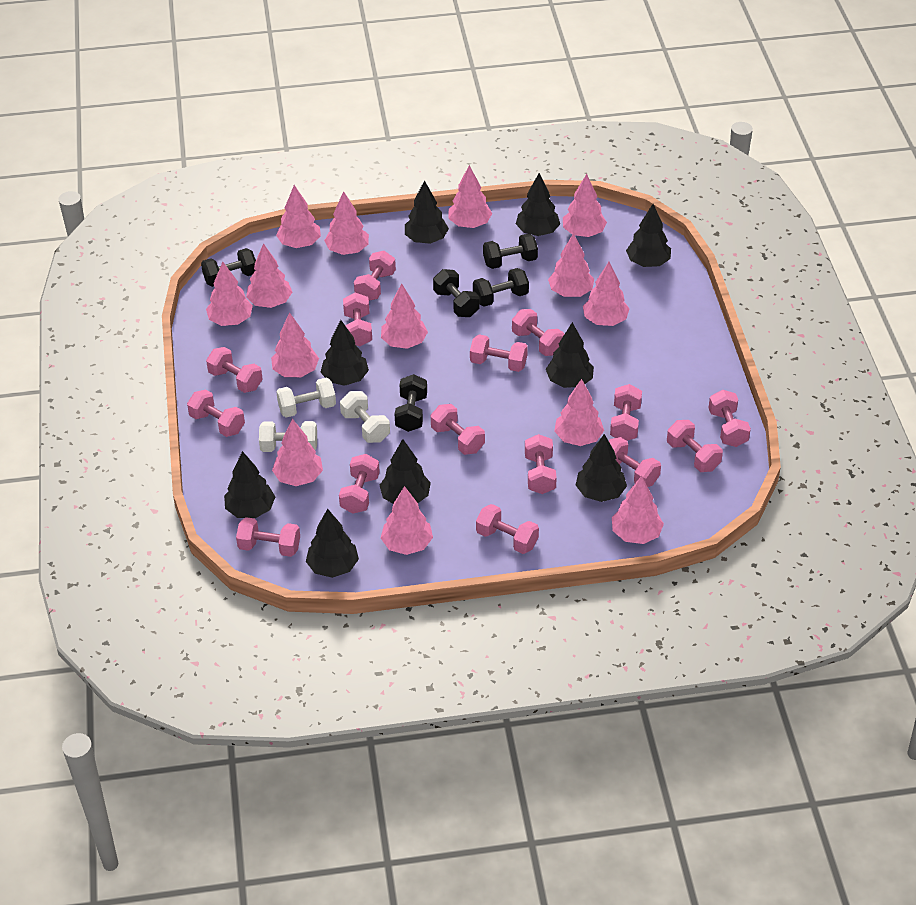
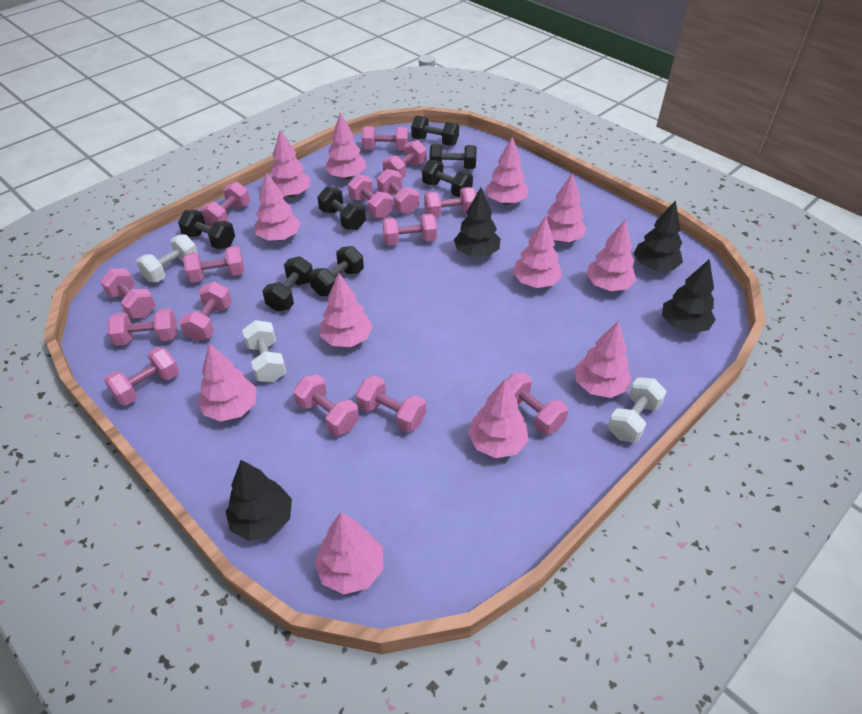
black dumbbell: 5 -> 7
black tree: 9 -> 4
pink tree: 14 -> 12

